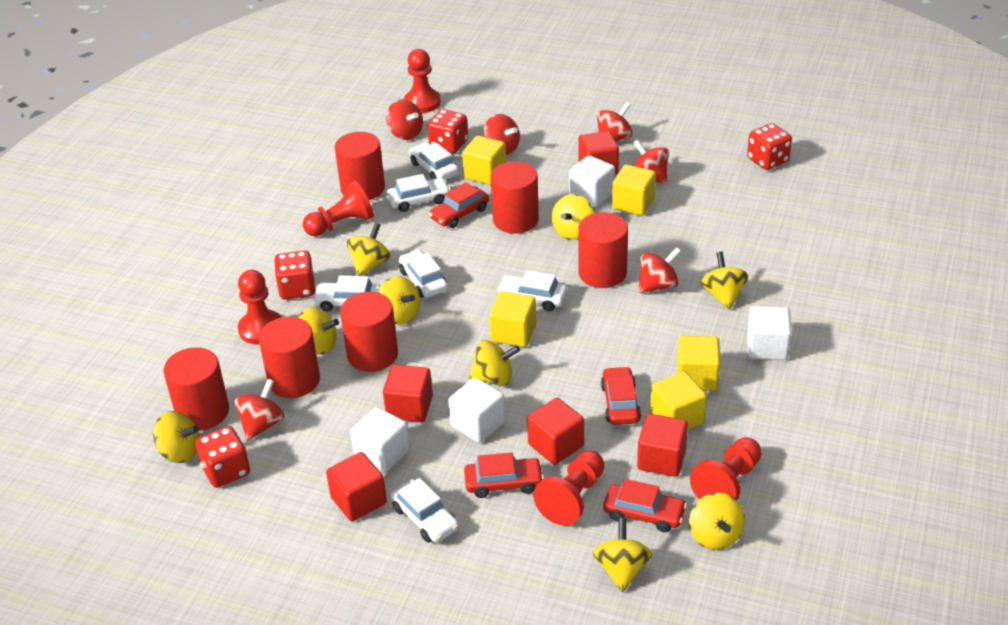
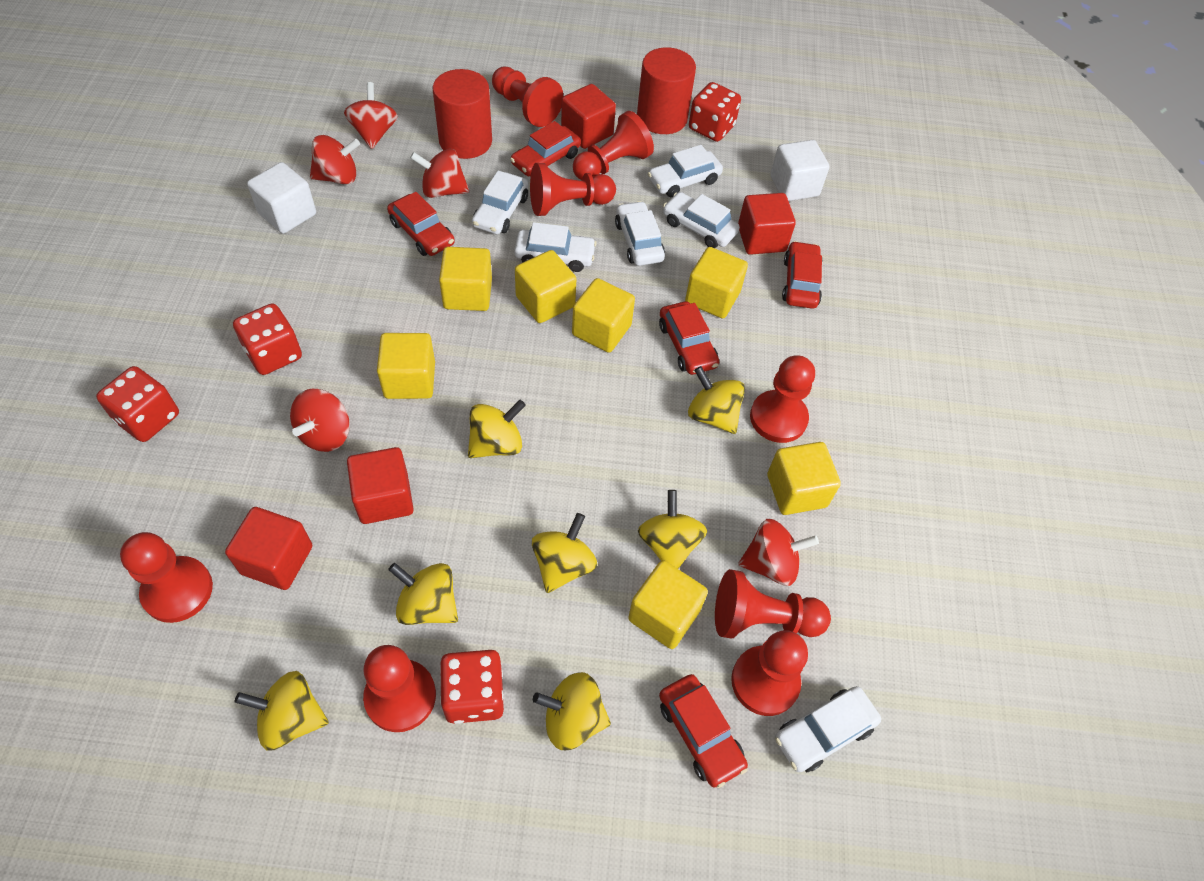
red car: 4 -> 5
red cube: 5 -> 4
red cylinder: 6 -> 2
red pawn: 5 -> 8
red spinning top: 6 -> 5
white cube: 4 -> 2
yellow cube: 5 -> 7
yellow spinning top: 9 -> 7

